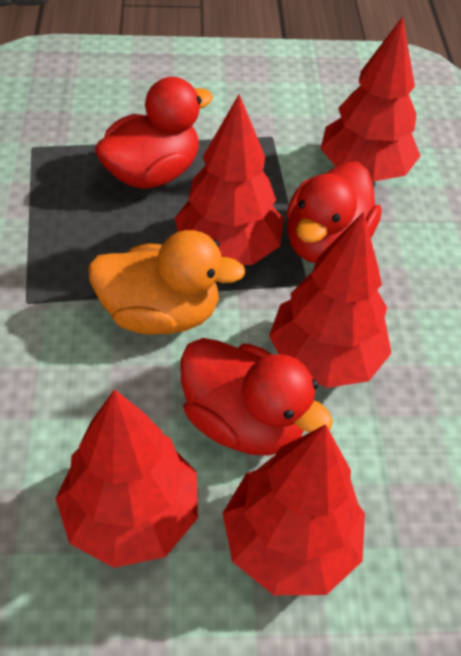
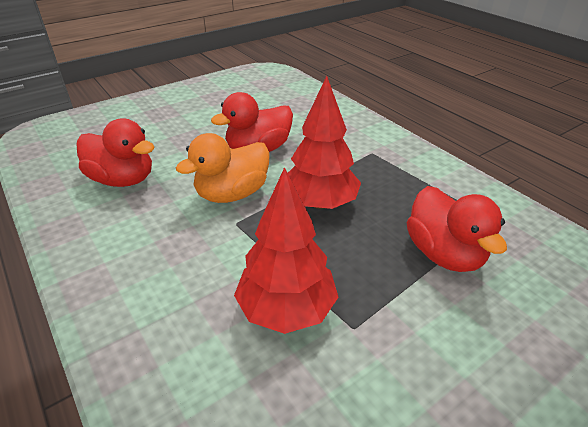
red tree: 5 -> 2

